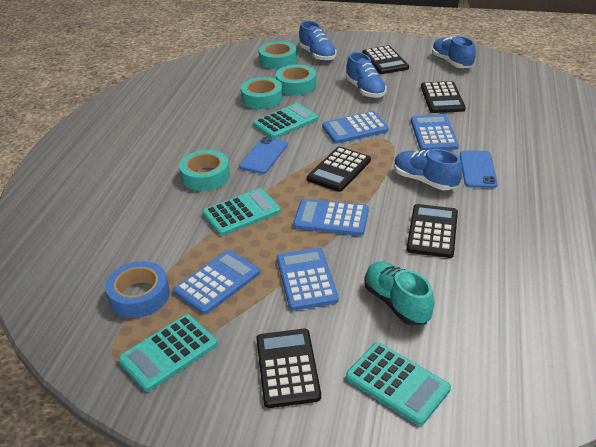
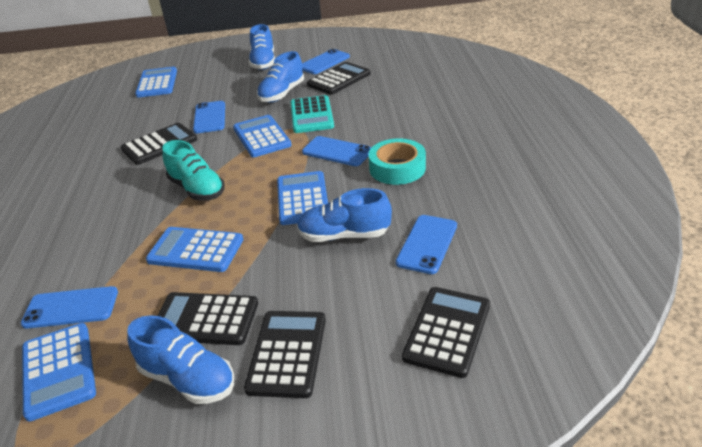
blue phone: 2 -> 5
blue tape: 1 -> 0
turquoise calculator: 4 -> 1
turquoise tape: 4 -> 1

